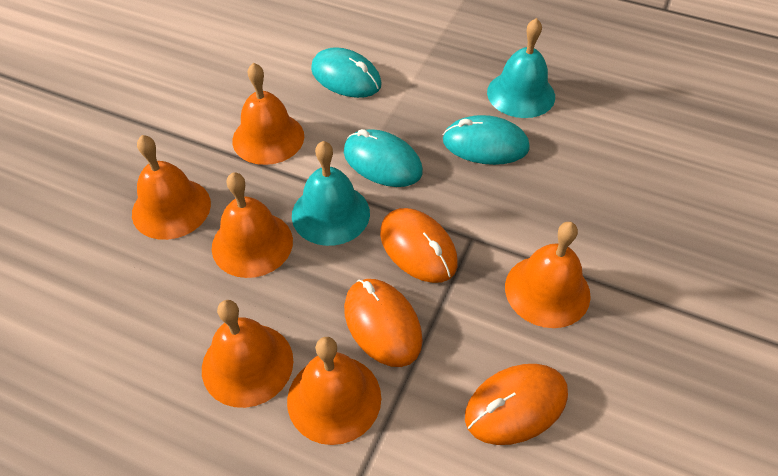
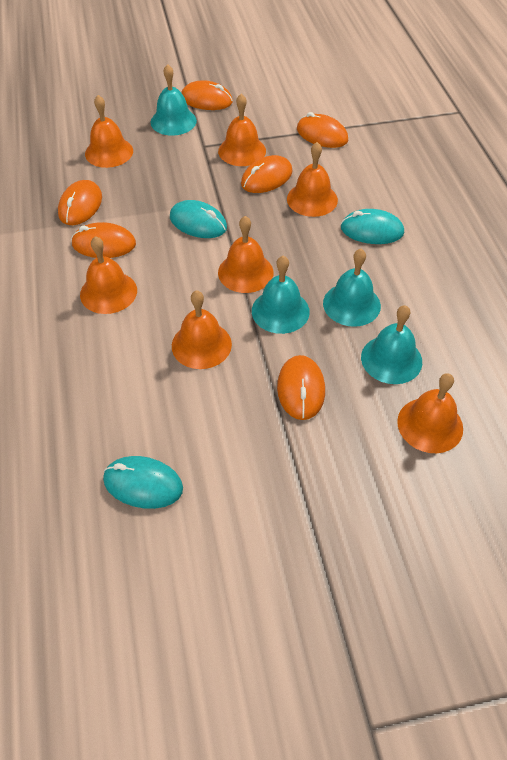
orange bell: 6 -> 7
orange mouse: 3 -> 6
turquoise bell: 2 -> 4

